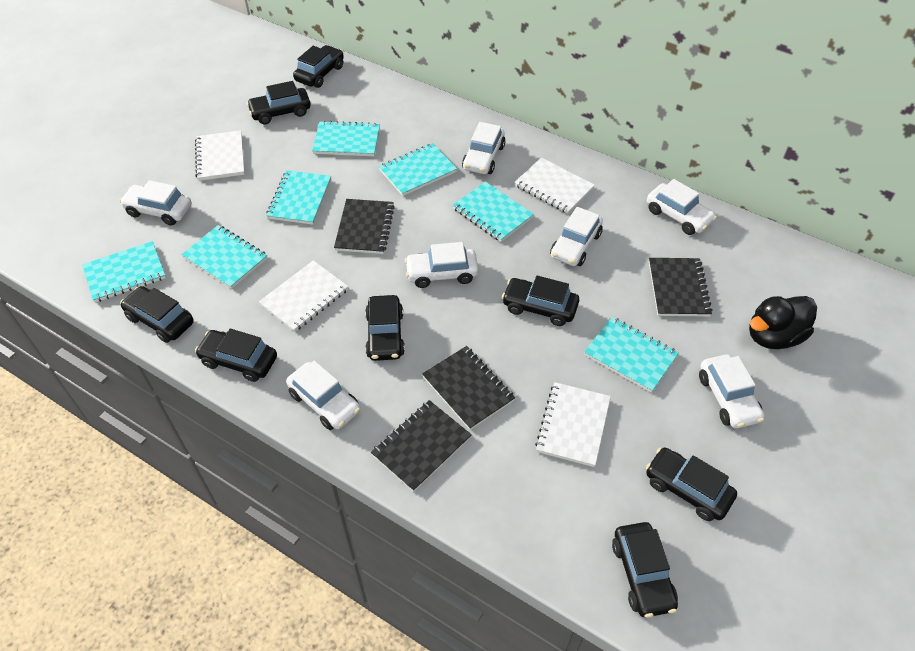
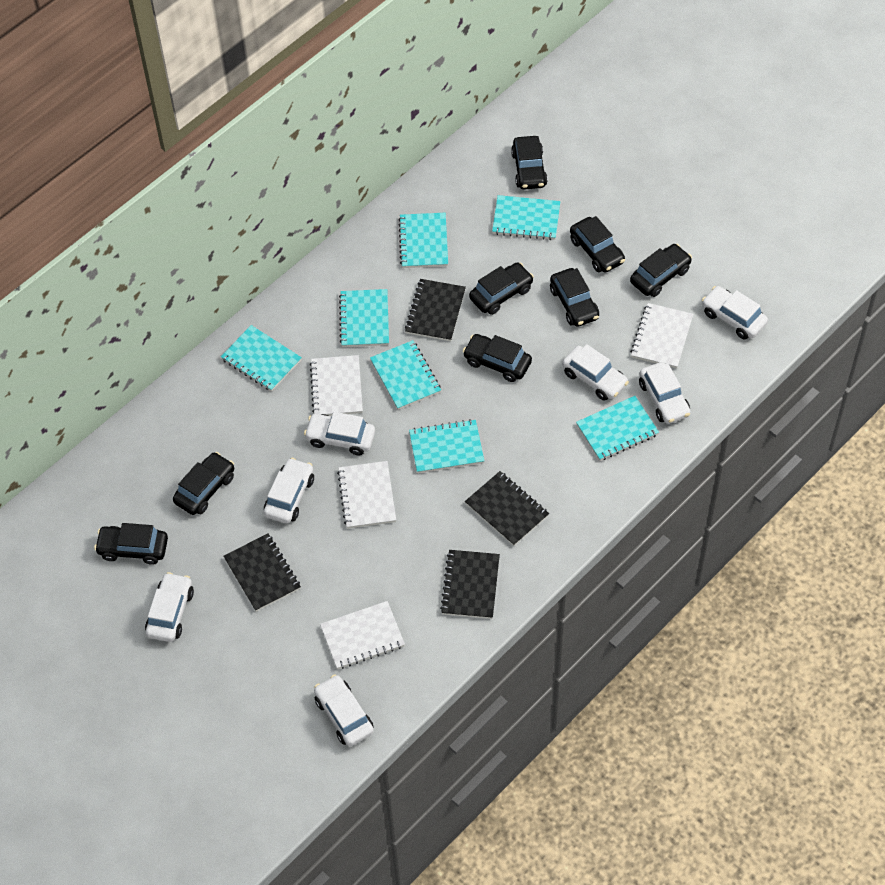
black duck: 1 -> 0

